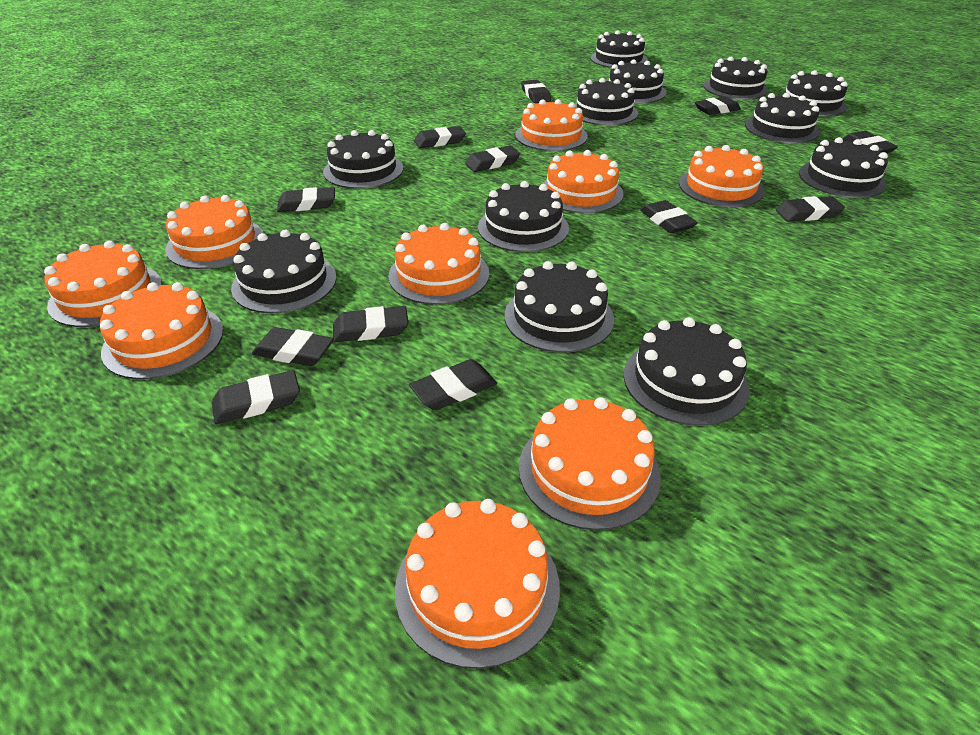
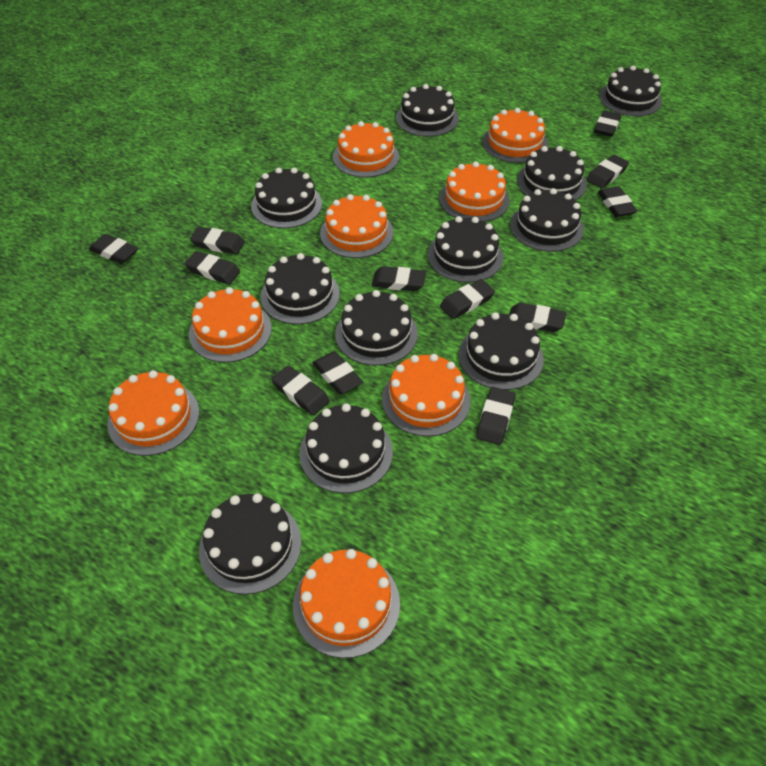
black cake: 12 -> 11
orange cake: 9 -> 8

